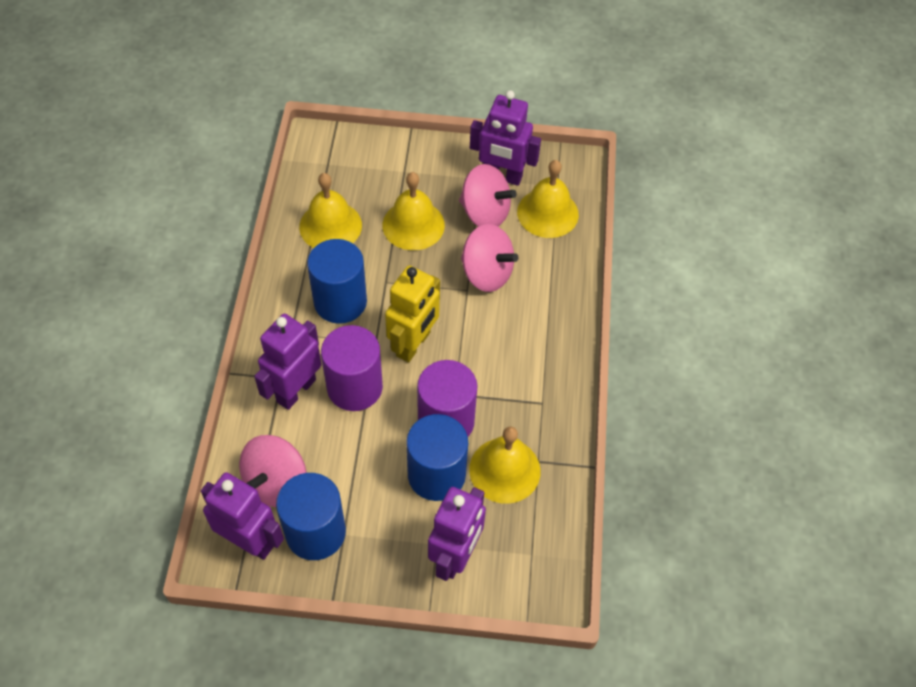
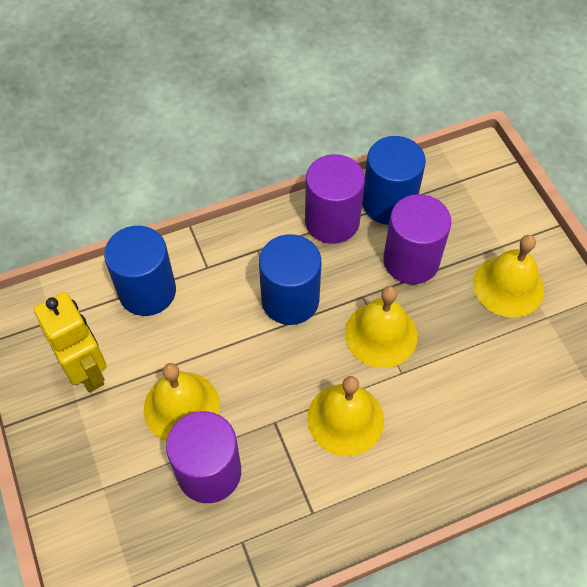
pink spinning top: 3 -> 0
purple cylinder: 2 -> 3
purple robot: 4 -> 0

